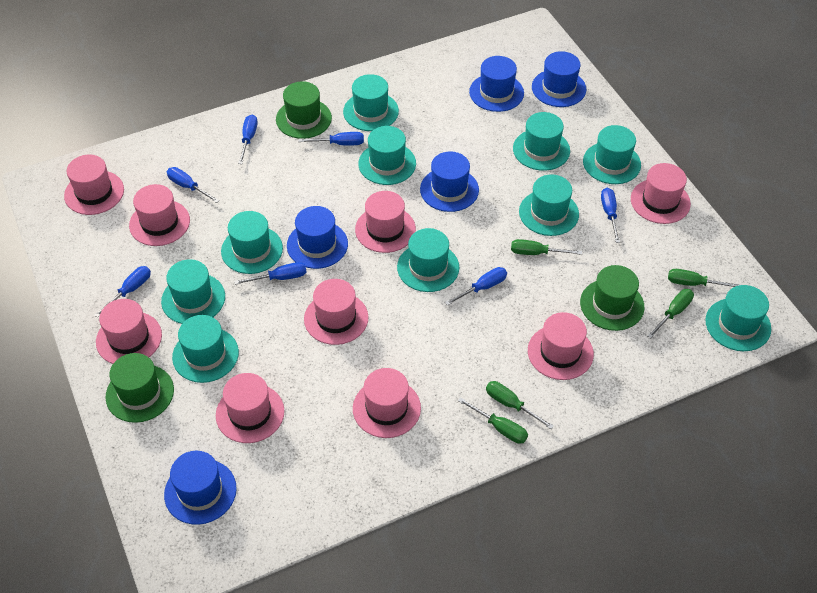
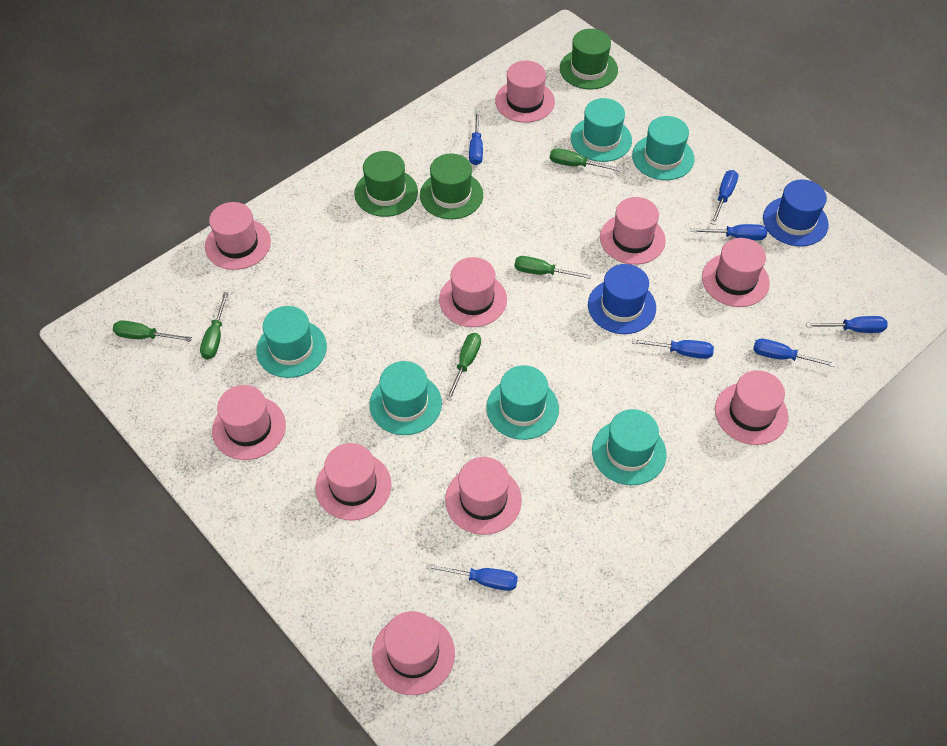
blue hat: 5 -> 2
pink hat: 9 -> 10
turquoise hat: 10 -> 6

